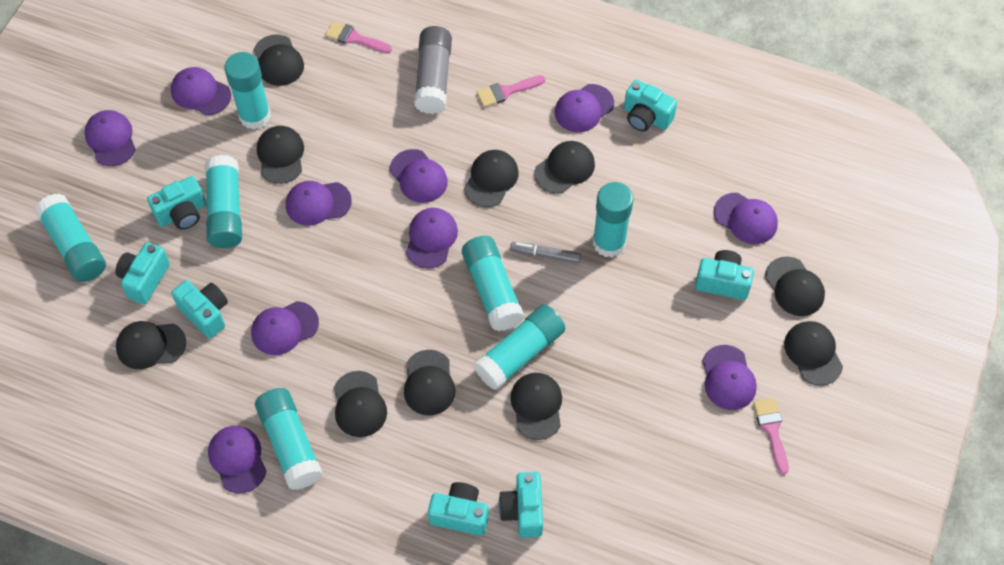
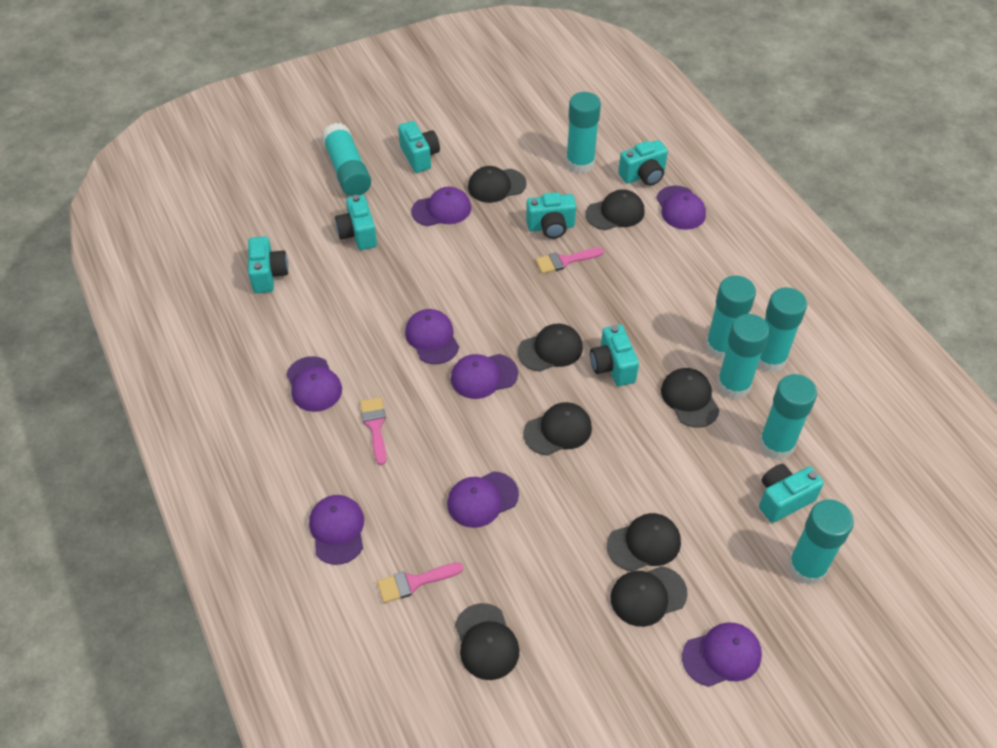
black cap: 10 -> 8
grey glue stick: 1 -> 0
grey marker: 1 -> 0
purple cap: 10 -> 8

